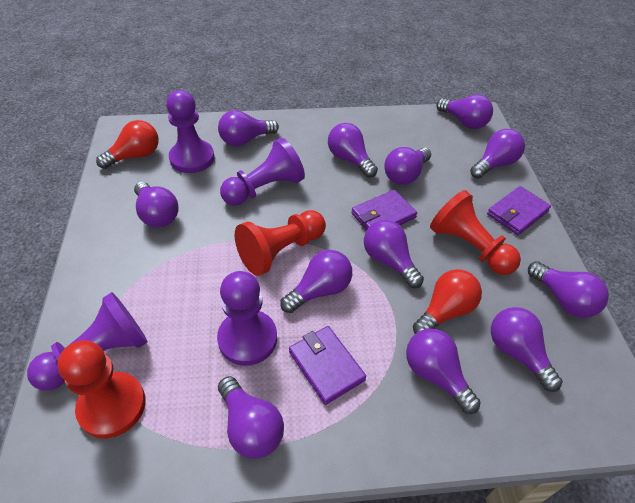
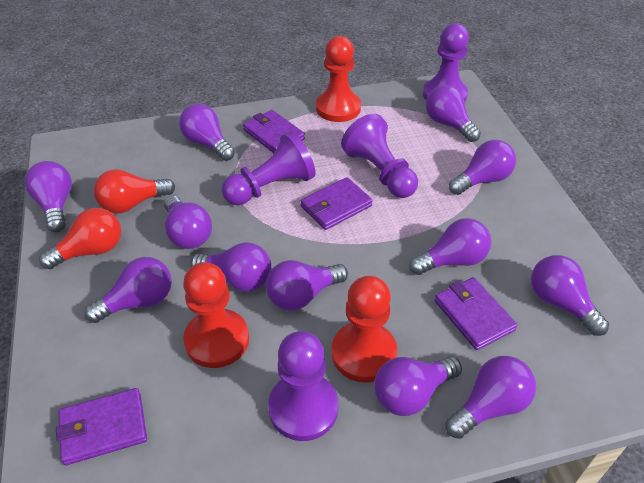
purple wallet: 3 -> 4

